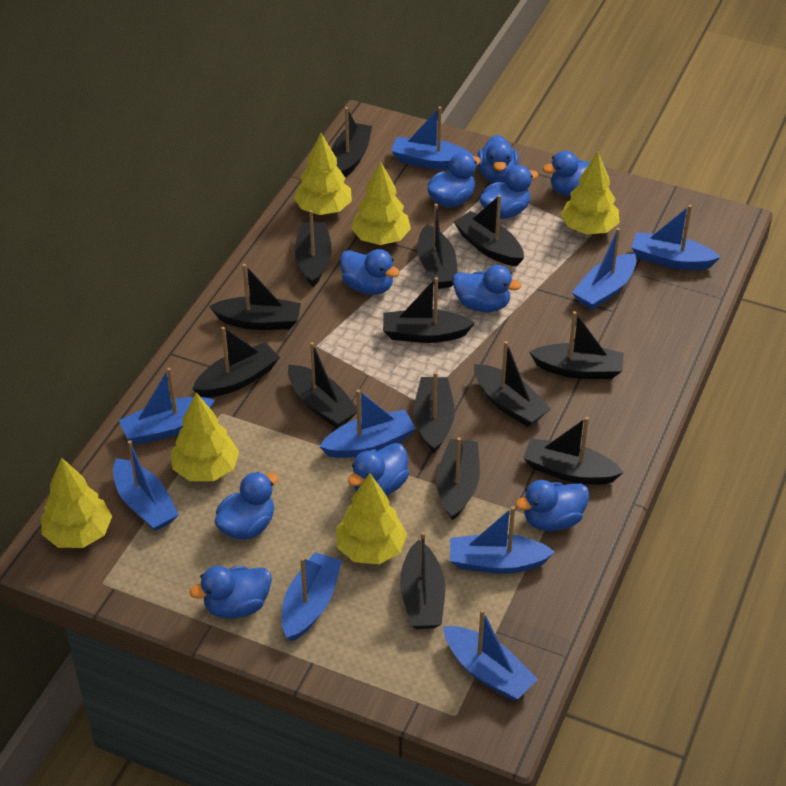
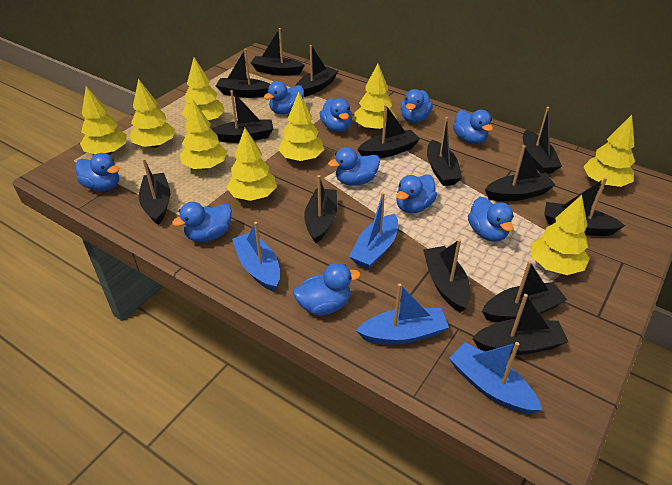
blue boat: 9 -> 4
yellow tree: 6 -> 9

